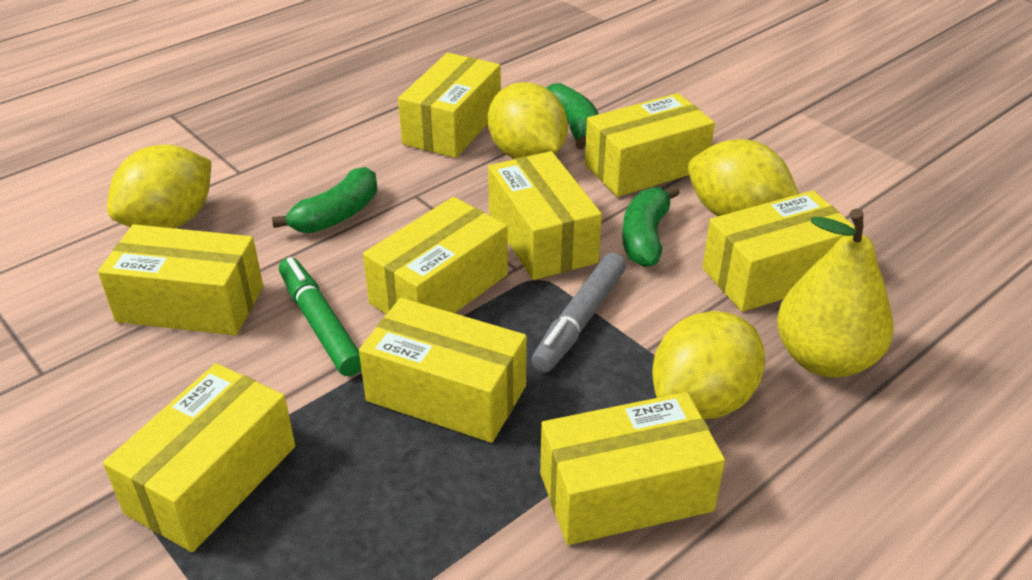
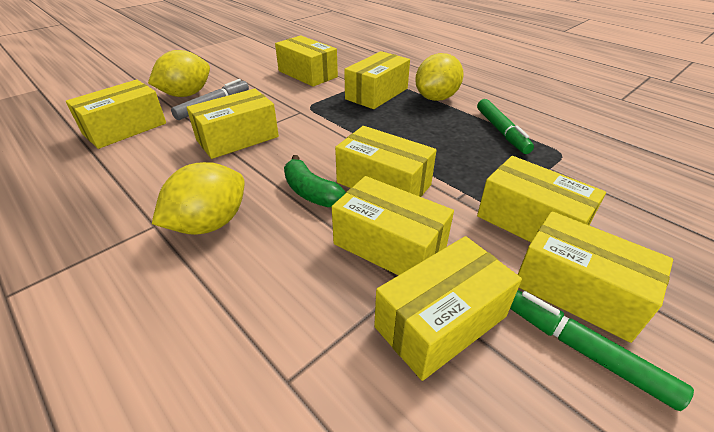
green banana: 3 -> 1
green marker: 1 -> 2
yellow lemon: 4 -> 3
yellow pear: 1 -> 0

